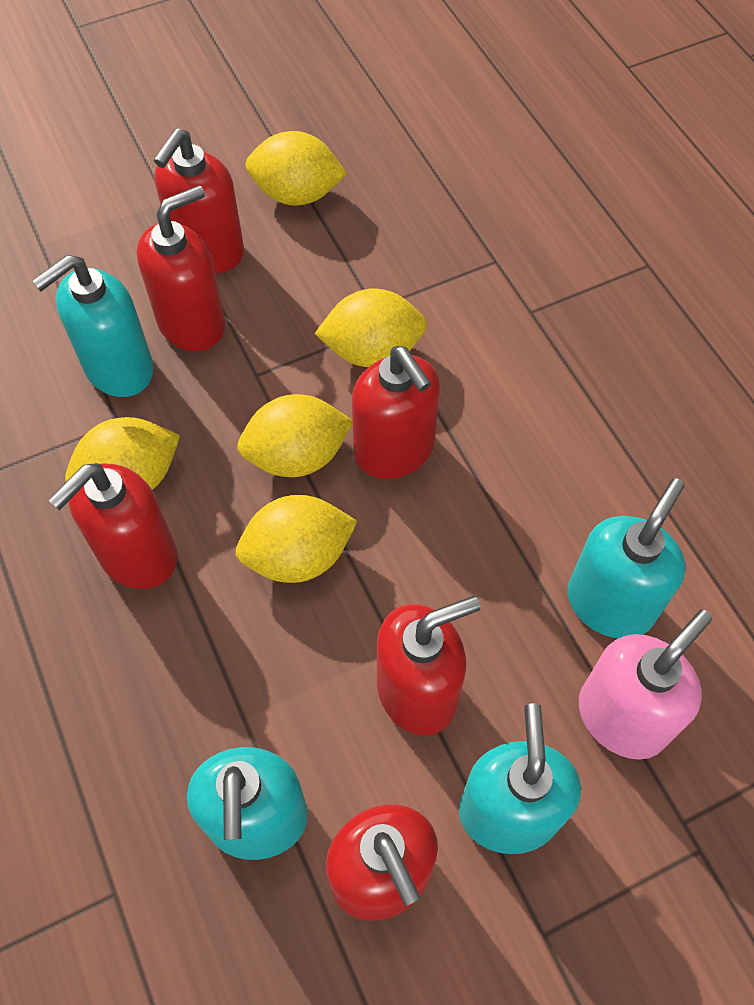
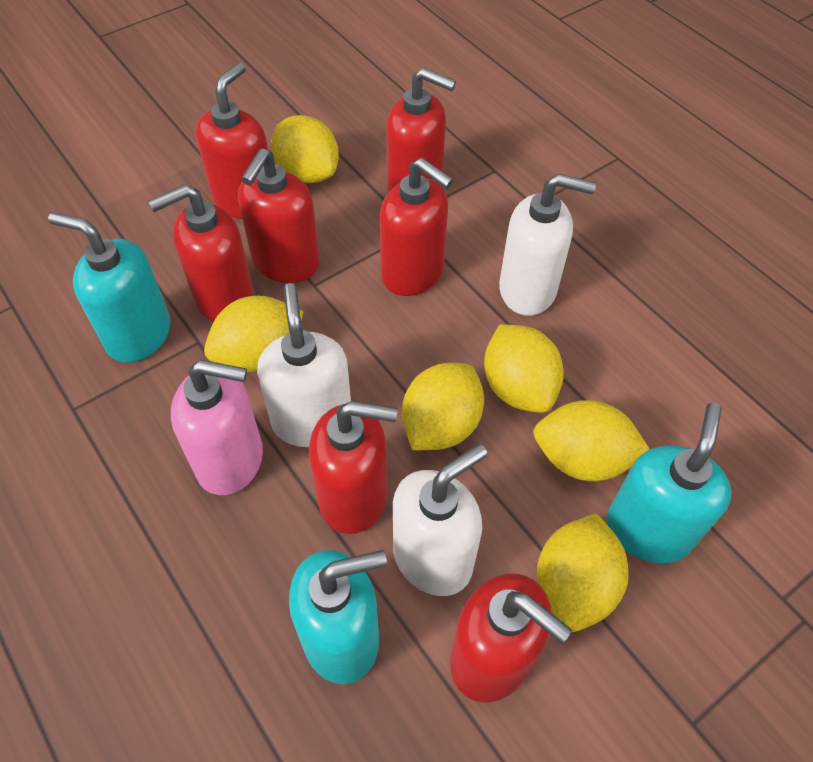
red soap dispenser: 6 -> 7
turquoise soap dispenser: 4 -> 3
white soap dispenser: 0 -> 3
yellow lemon: 5 -> 6

